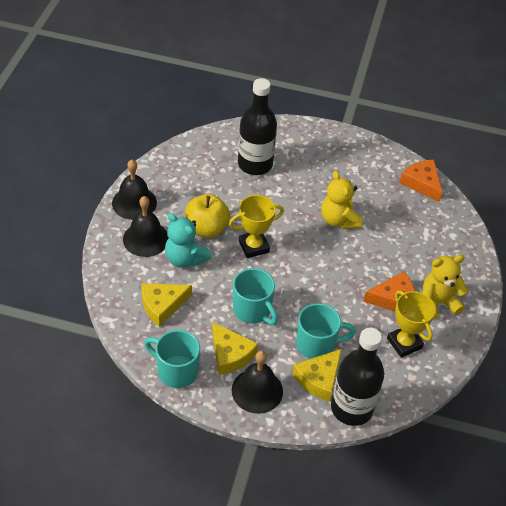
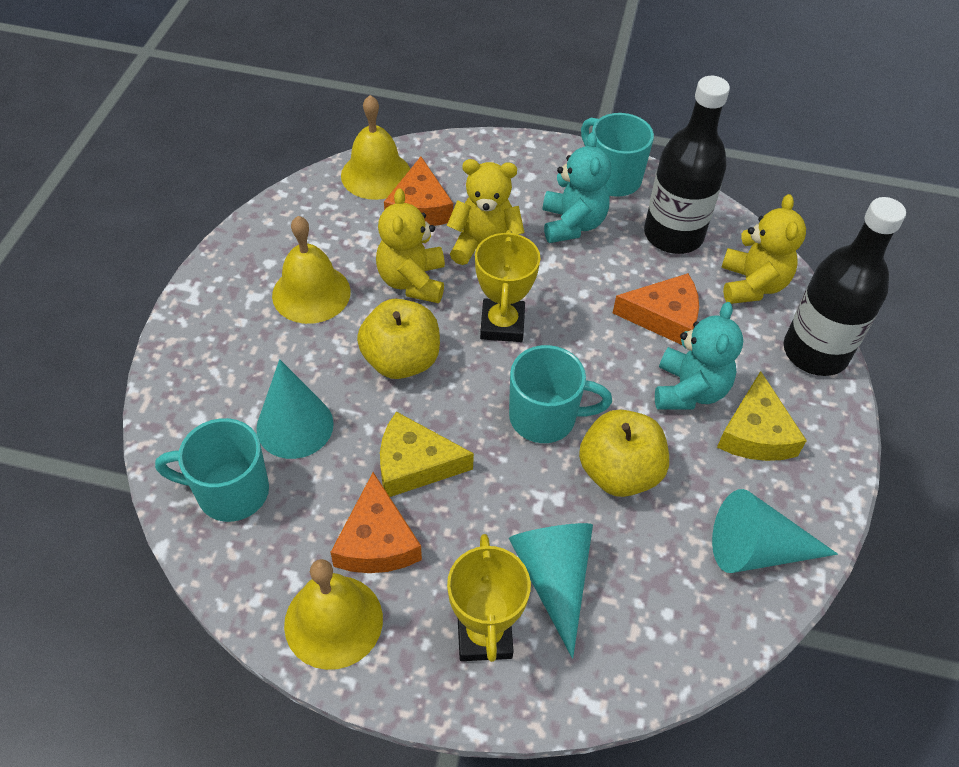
black bell: 3 -> 0
orange cheese: 2 -> 3
turquoise cone: 0 -> 3
turquoise teddy bear: 1 -> 2
yellow apple: 1 -> 2
yellow bell: 0 -> 3
yellow cheese: 3 -> 2
yellow teddy bear: 2 -> 3

